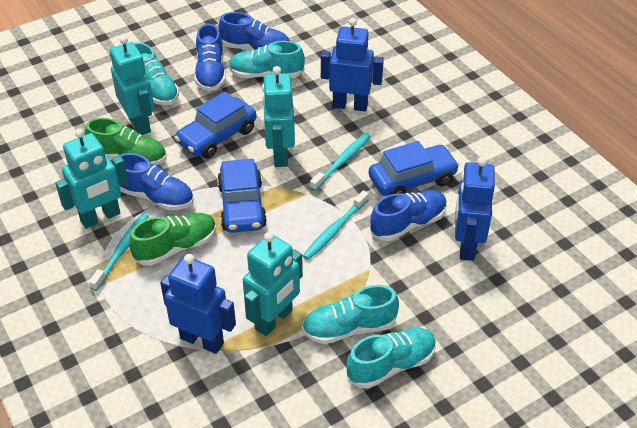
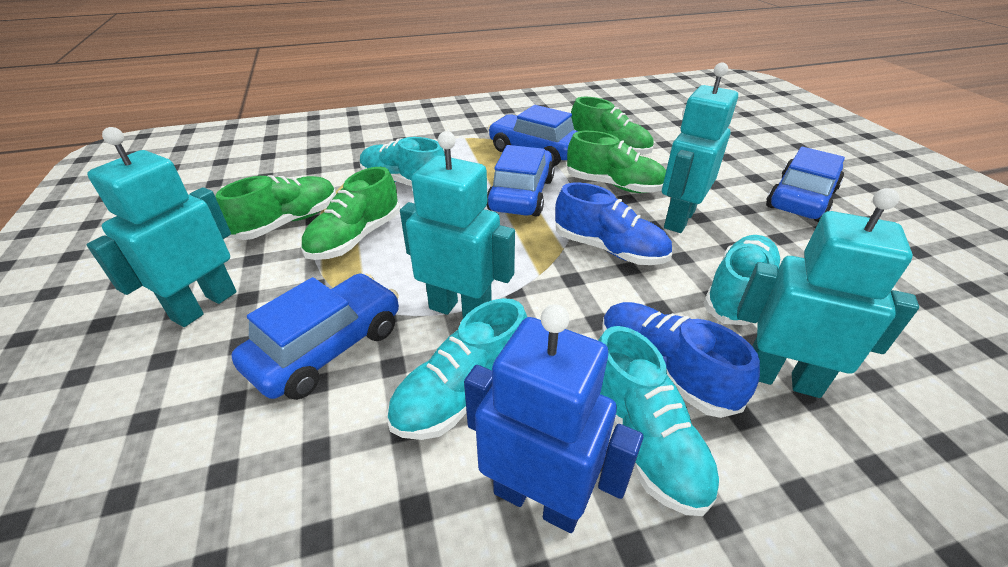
blue car: 3 -> 4
blue robot: 3 -> 1
blue shoe: 4 -> 2
green shoe: 2 -> 4
turquoise toothbrush: 3 -> 0

